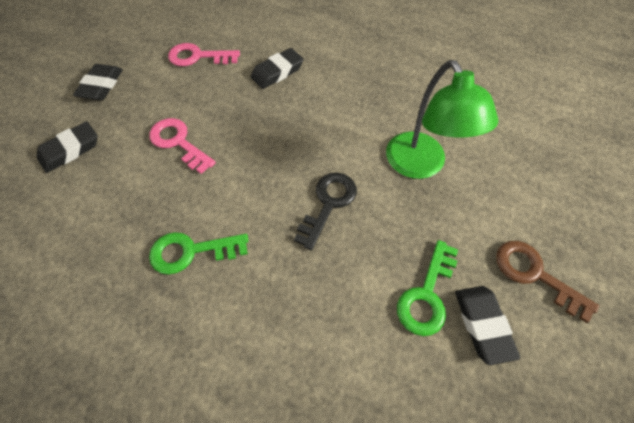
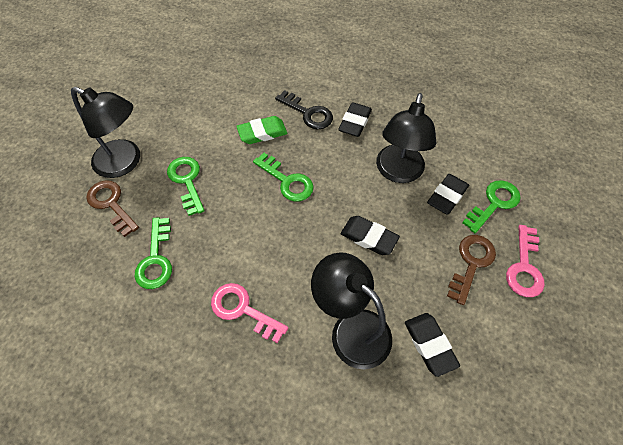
black lamp: 0 -> 3
brown key: 1 -> 2
green eraser: 0 -> 1
green key: 2 -> 4
green lamp: 1 -> 0

